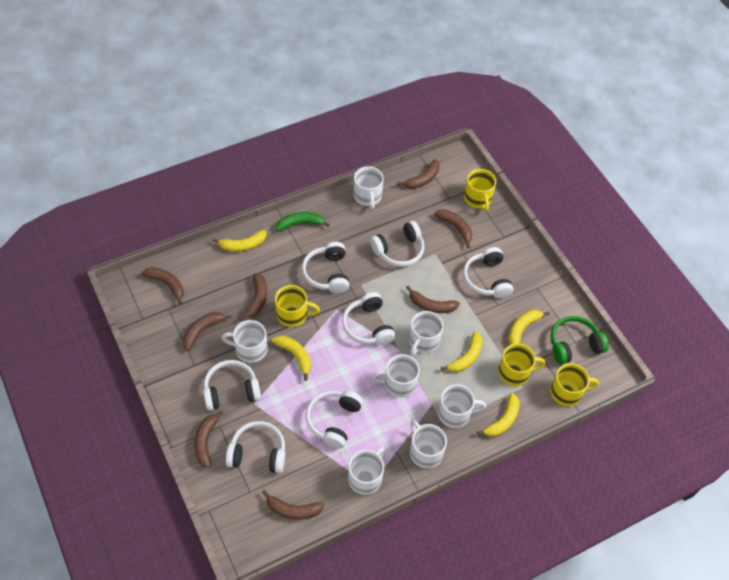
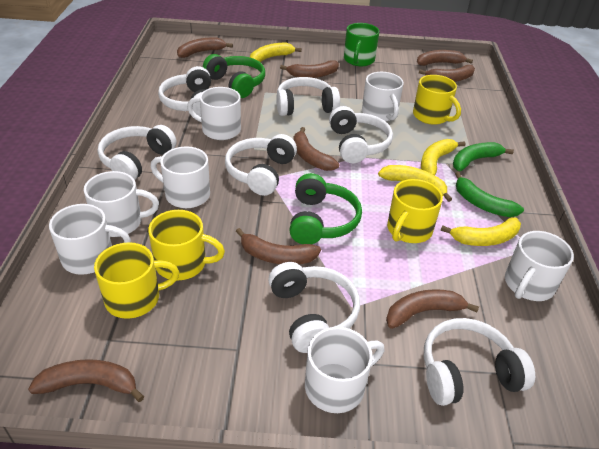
green banana: 1 -> 2
green headphones: 1 -> 2
green mug: 0 -> 1
yellow banana: 5 -> 4

